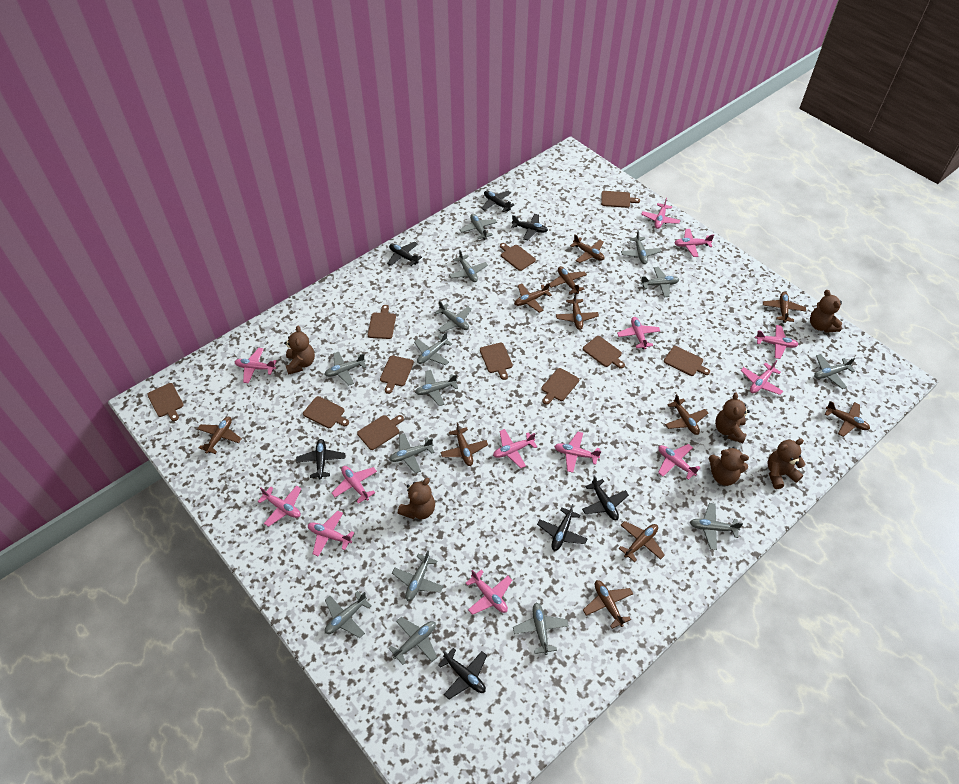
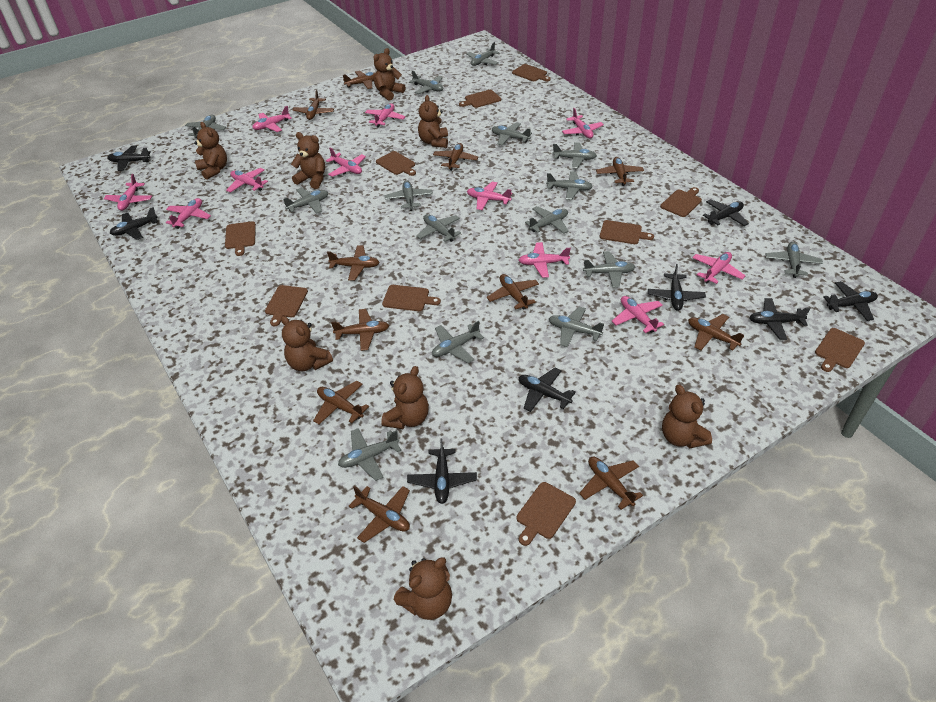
black plane: 7 -> 8
brown cutting board: 11 -> 10
brown teddy bear: 6 -> 8
pink plane: 13 -> 11

